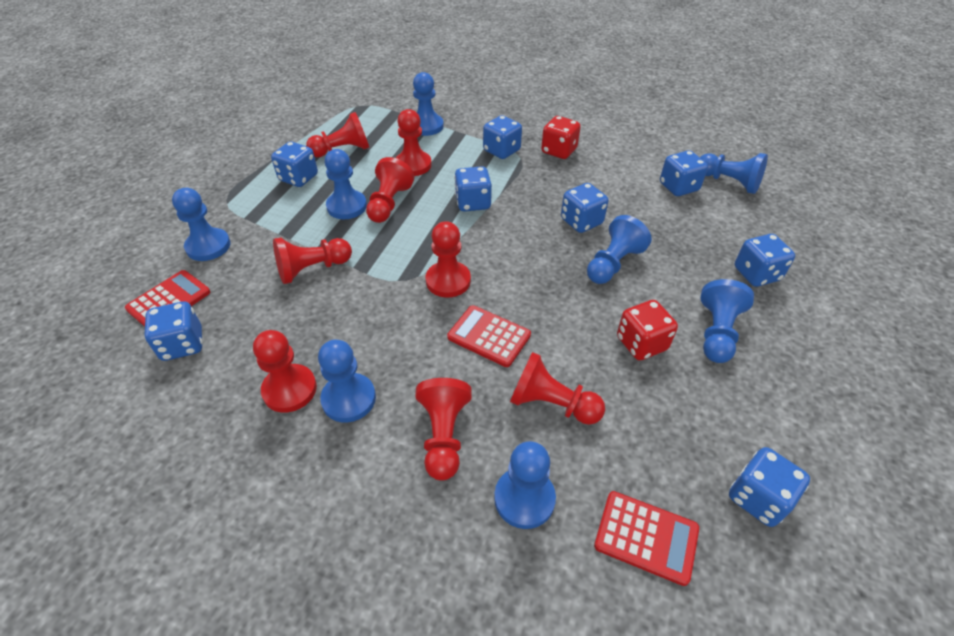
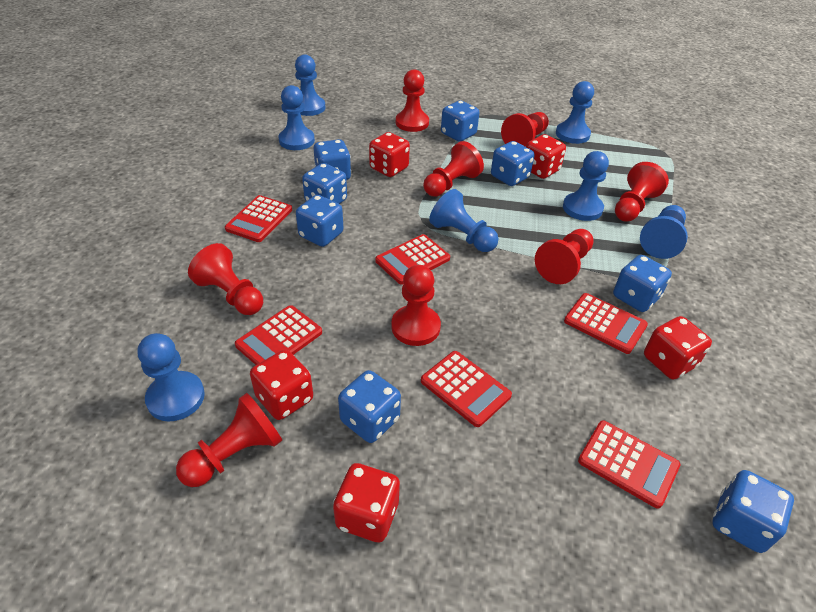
blue pawn: 8 -> 7
red calculator: 3 -> 6
red dice: 2 -> 5

